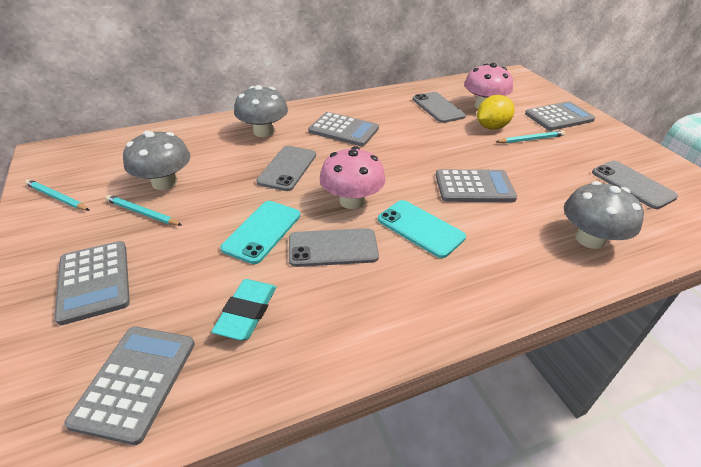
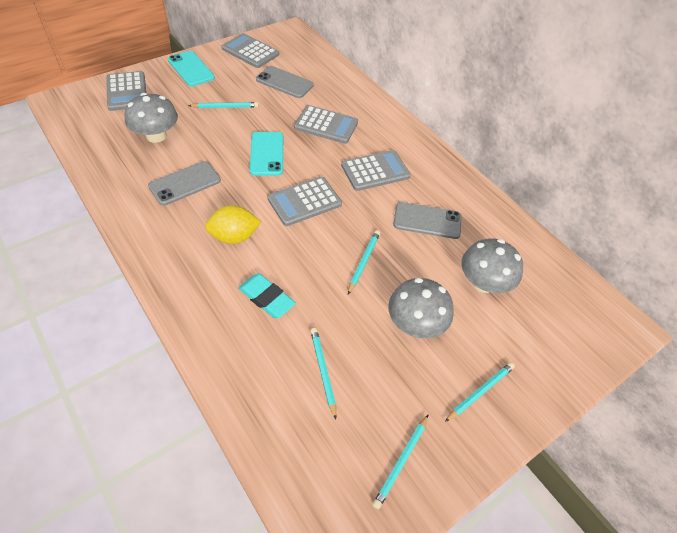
grey phone: 4 -> 3
pink mushroom: 2 -> 0
turquoise pencil: 3 -> 5

